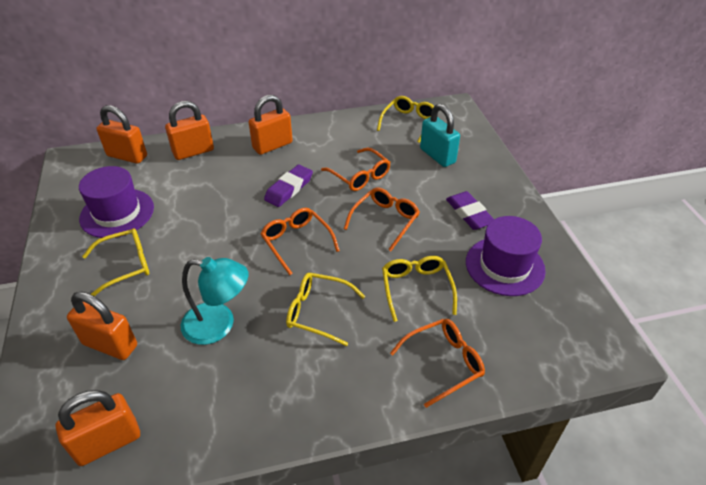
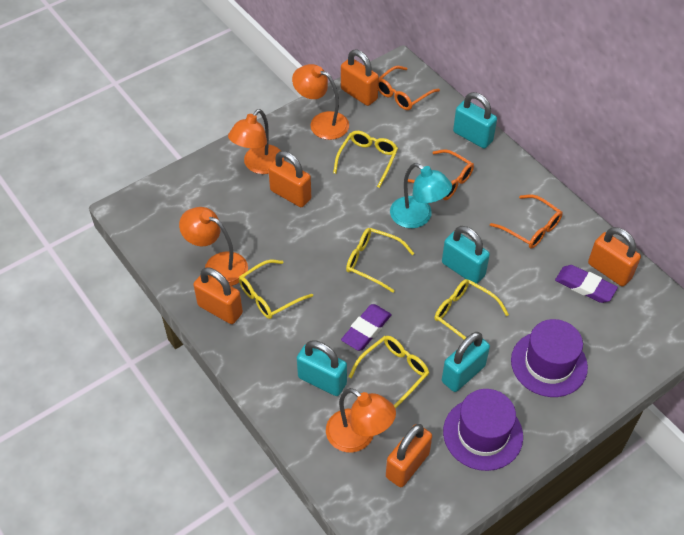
orange glasses: 4 -> 3
orange lamp: 0 -> 4
turquoise padlock: 1 -> 4
yellow glasses: 4 -> 5

